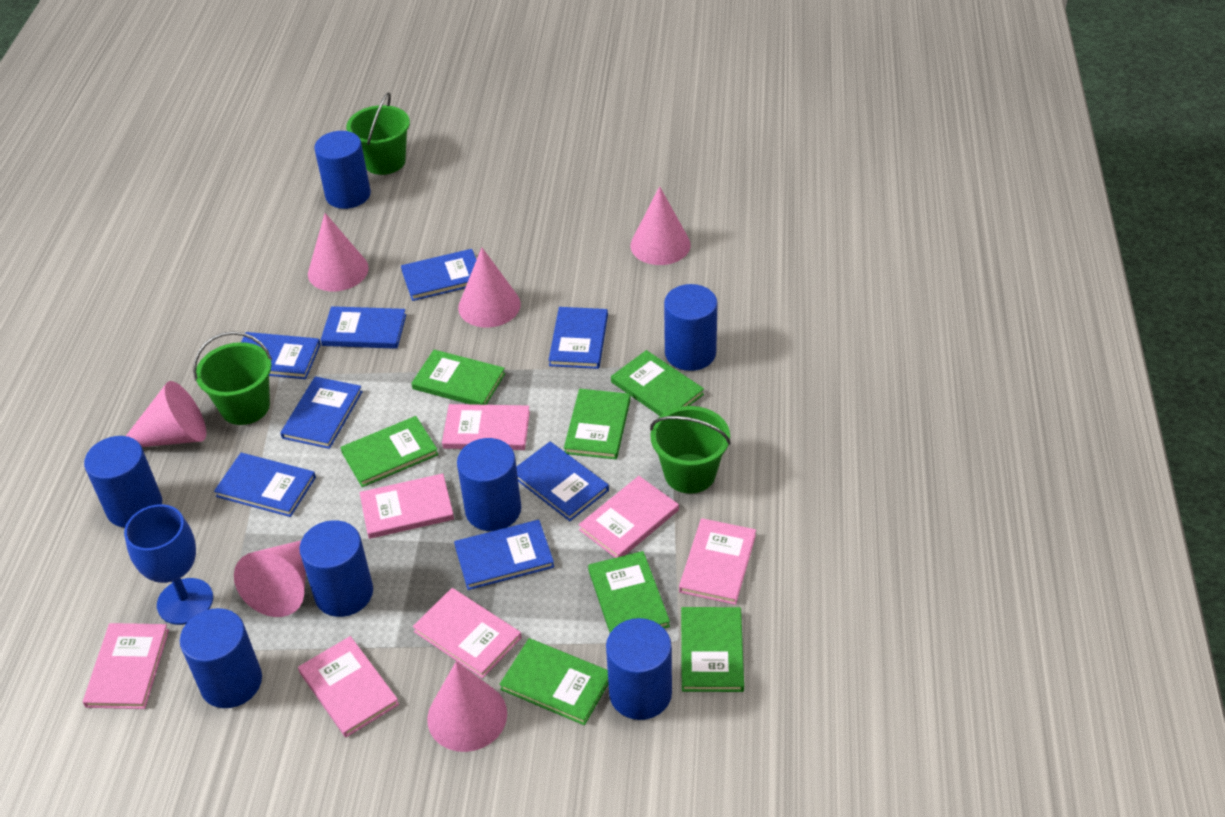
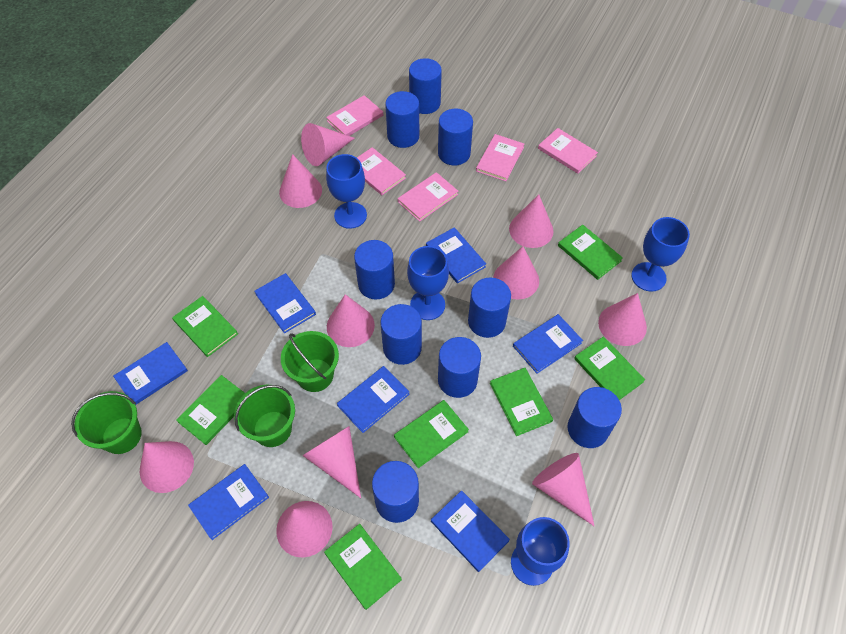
blue book: 8 -> 7
blue cylinder: 7 -> 9
blue goblet: 1 -> 4
pink book: 7 -> 5
pink cone: 6 -> 10

